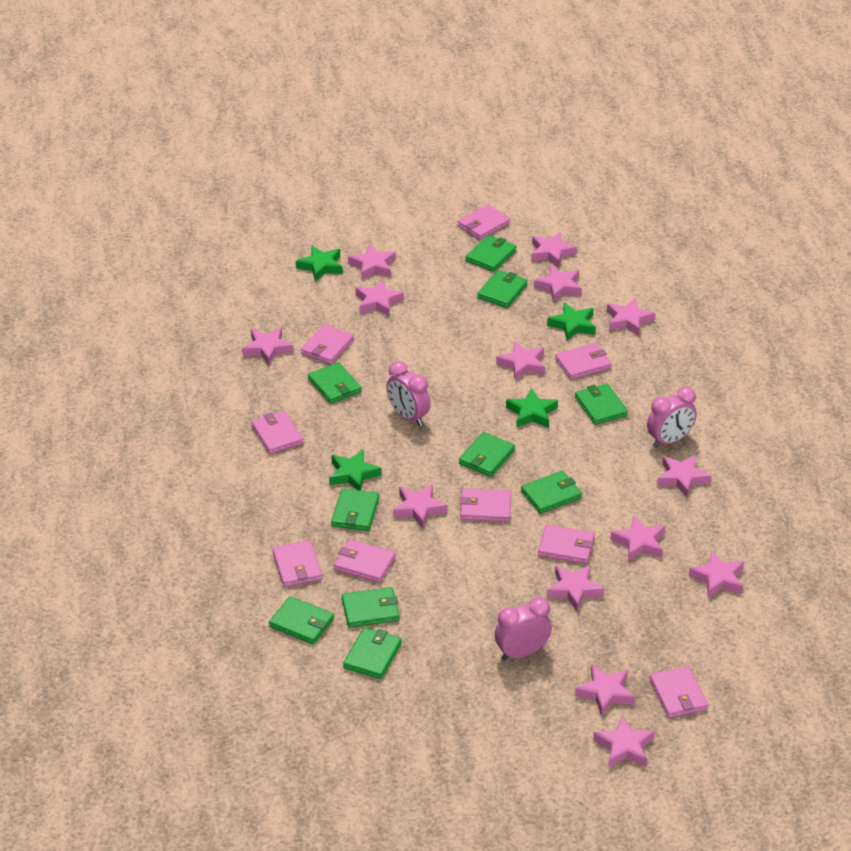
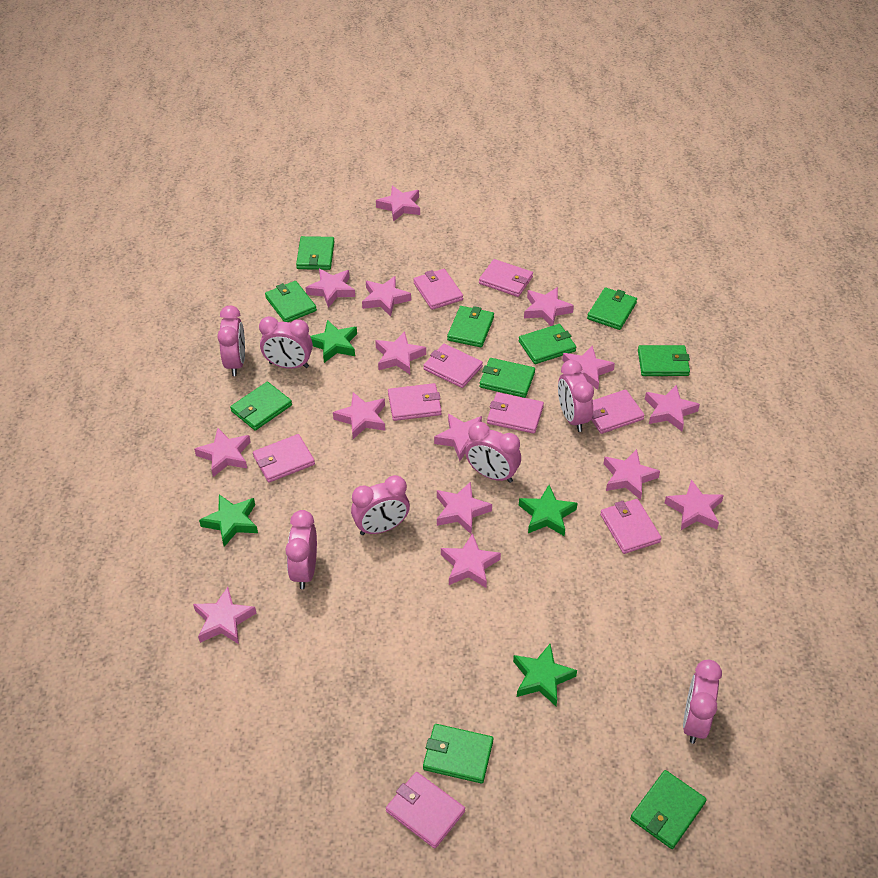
pink clock: 3 -> 7
pink star: 14 -> 15

